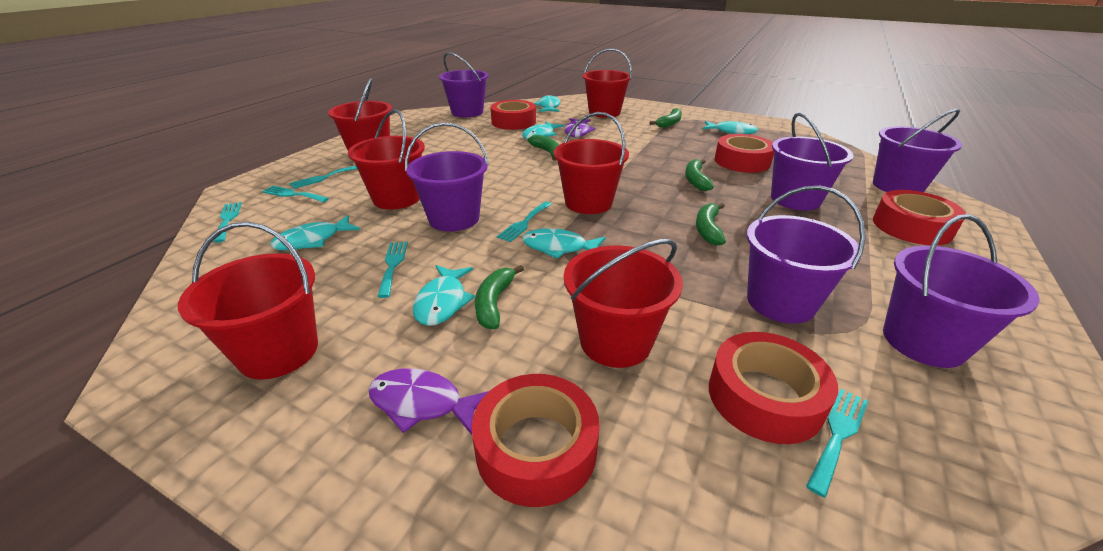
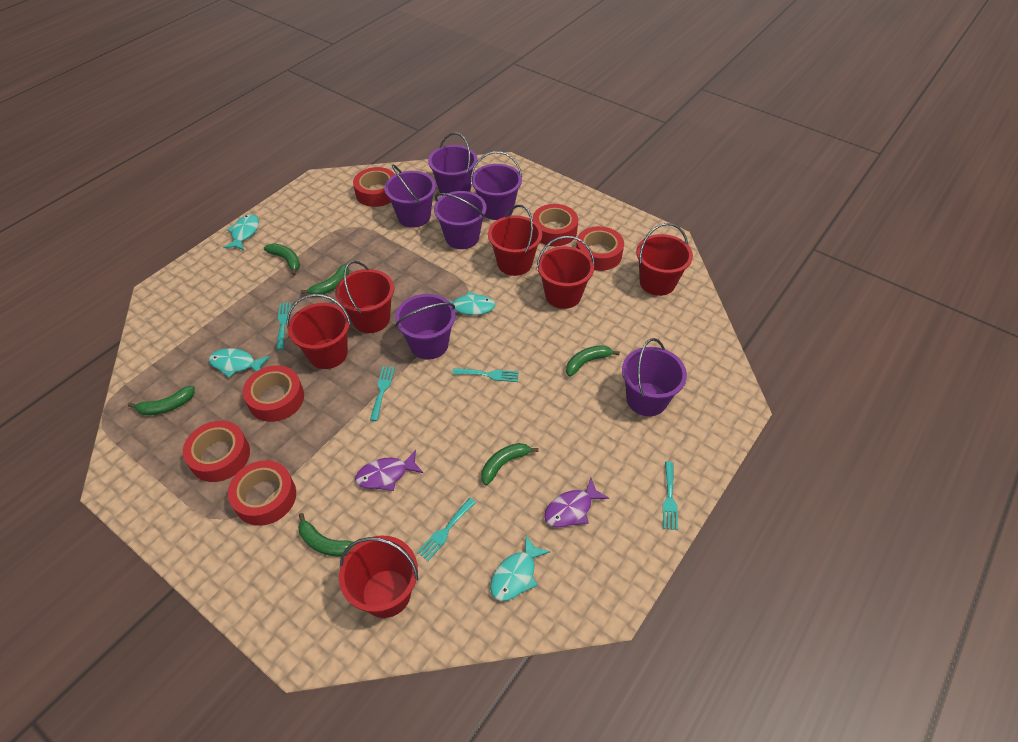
green banana: 5 -> 6
red tape: 5 -> 6
turquoise fish: 6 -> 4
turquoise fork: 6 -> 5

